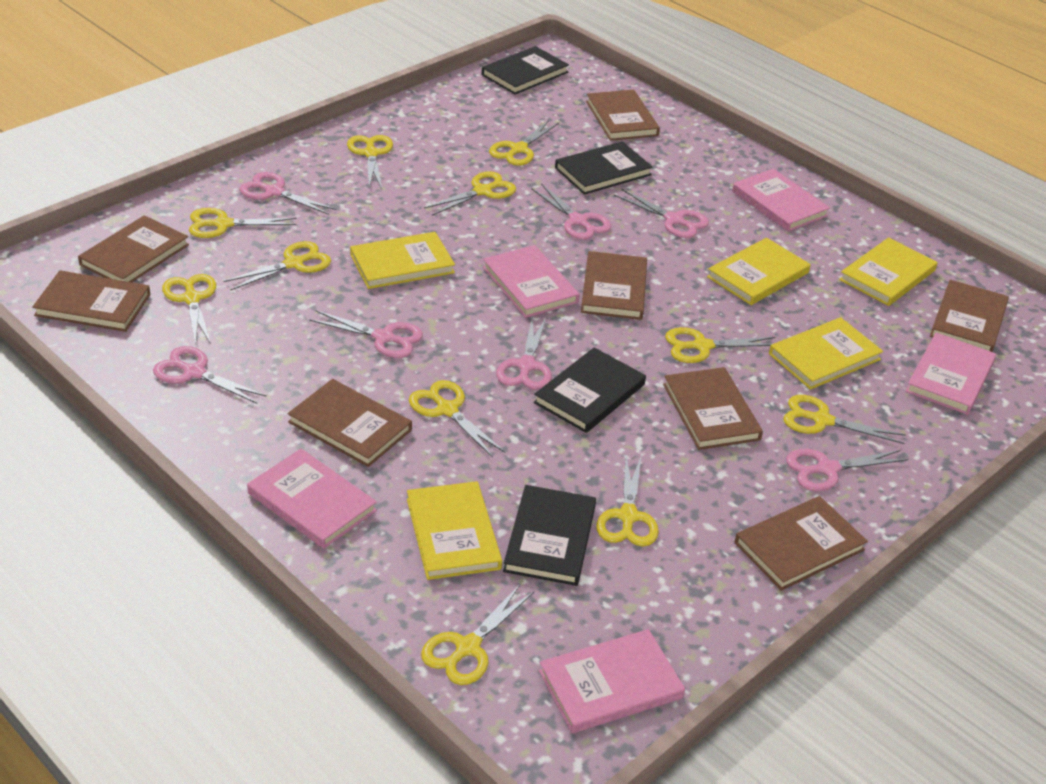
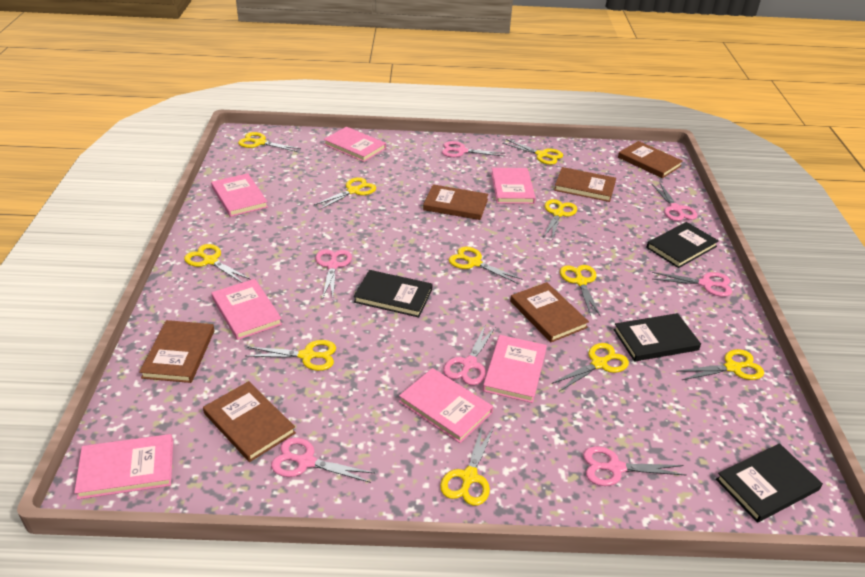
brown book: 8 -> 6
pink book: 5 -> 7
yellow book: 5 -> 0

